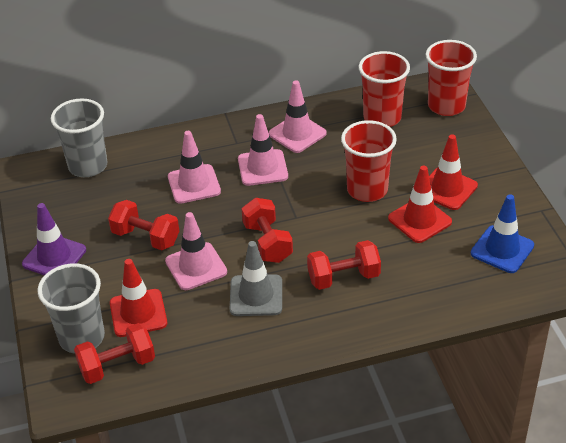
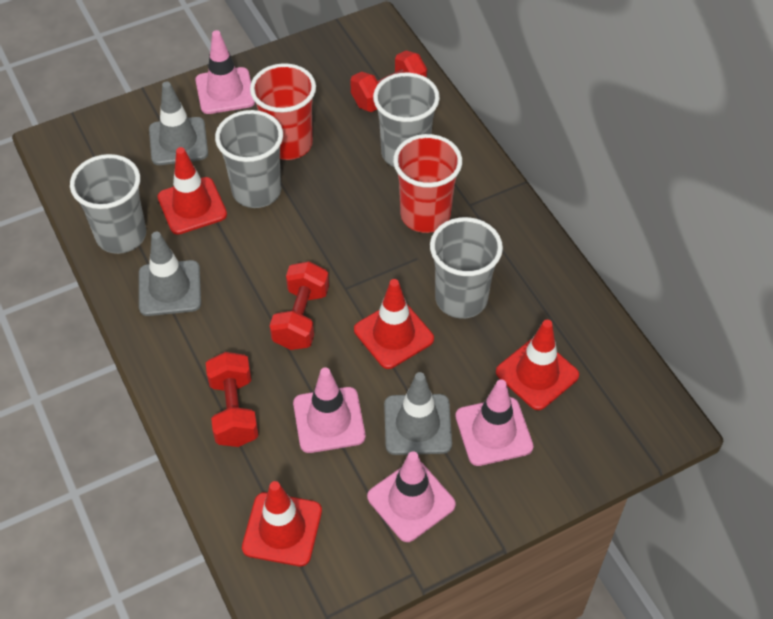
blue traffic cone: 1 -> 0
grey cup: 2 -> 4
grey traffic cone: 1 -> 3
purple traffic cone: 1 -> 0
red cup: 3 -> 2
red dumbbell: 4 -> 3
red traffic cone: 3 -> 4

